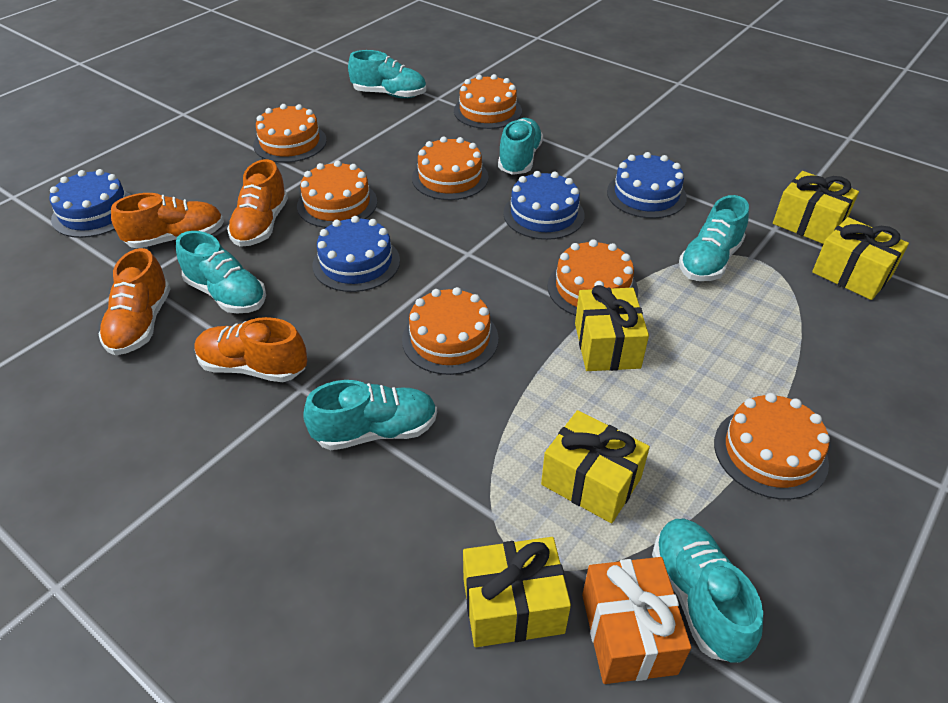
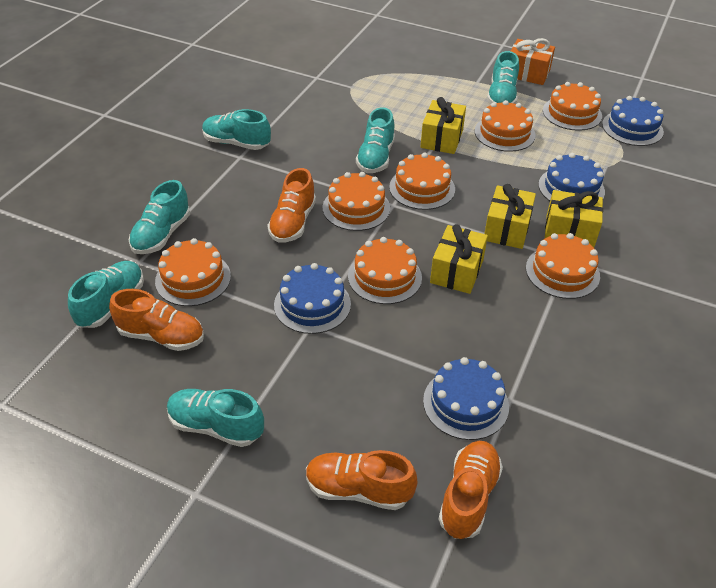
yellow gift: 5 -> 4

